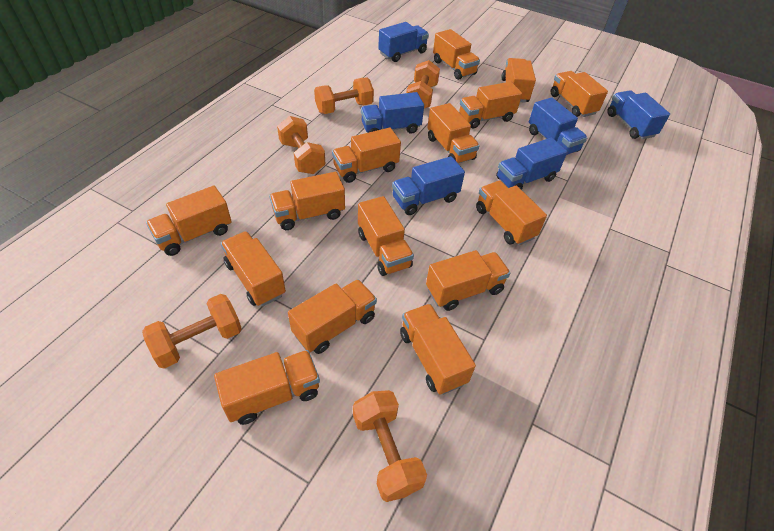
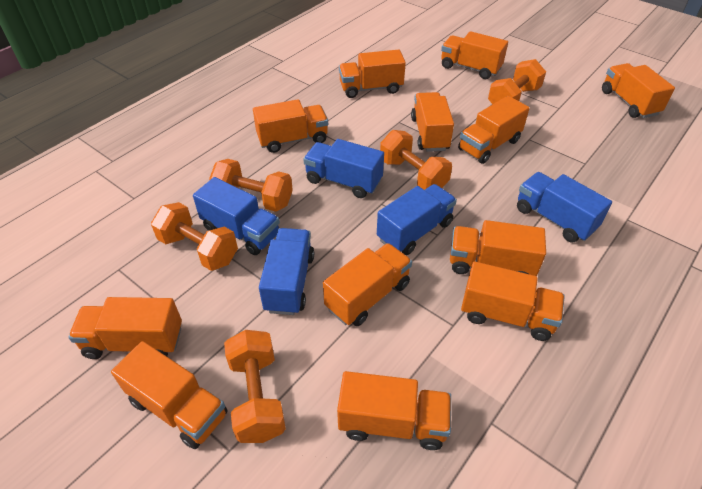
blue truck: 6 -> 5
orange truck: 15 -> 12

